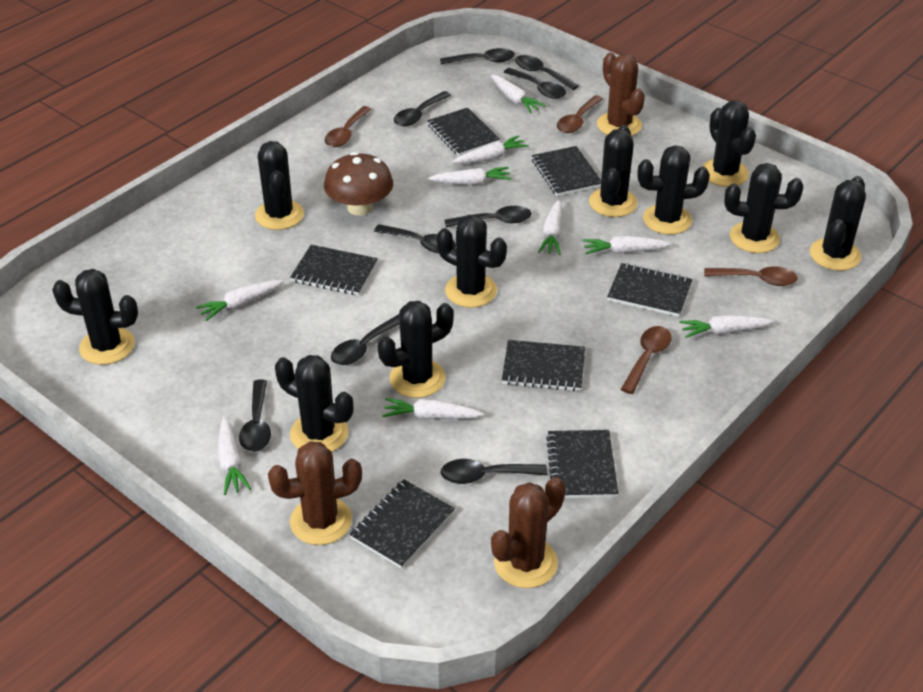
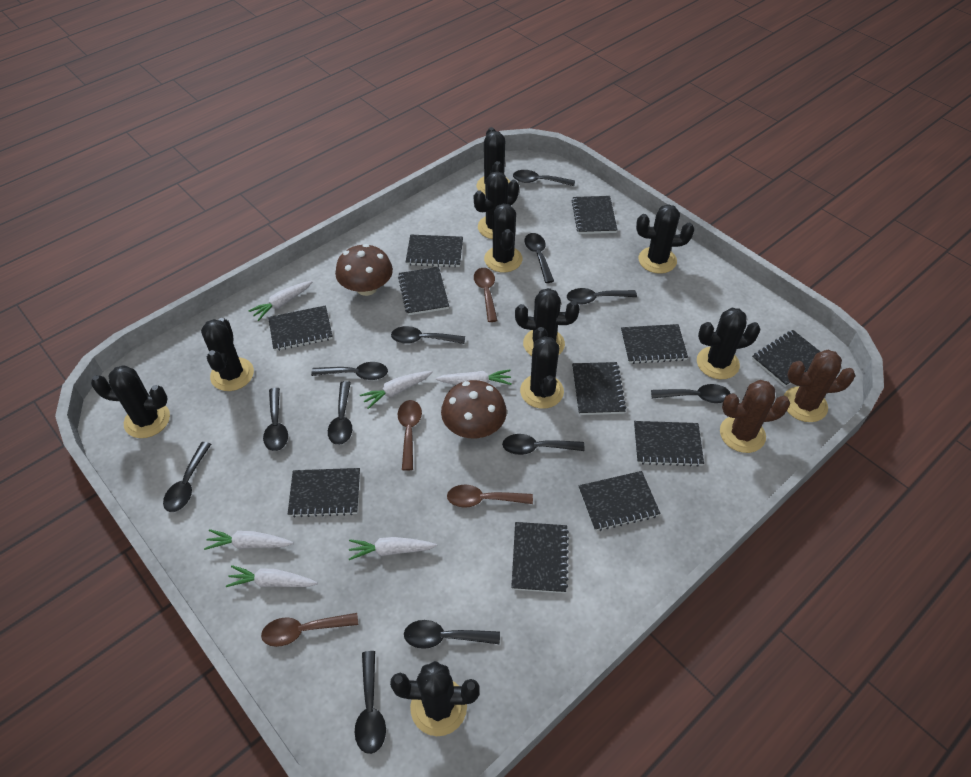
black notebook: 7 -> 11
black spoon: 9 -> 12
brown cactus: 3 -> 2
brown mushroom: 1 -> 2
white carrot: 9 -> 6

